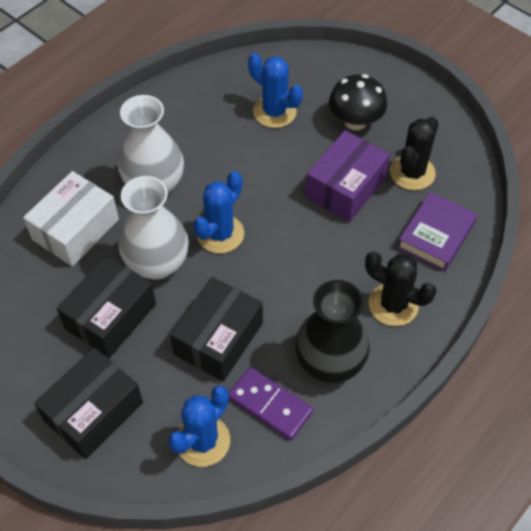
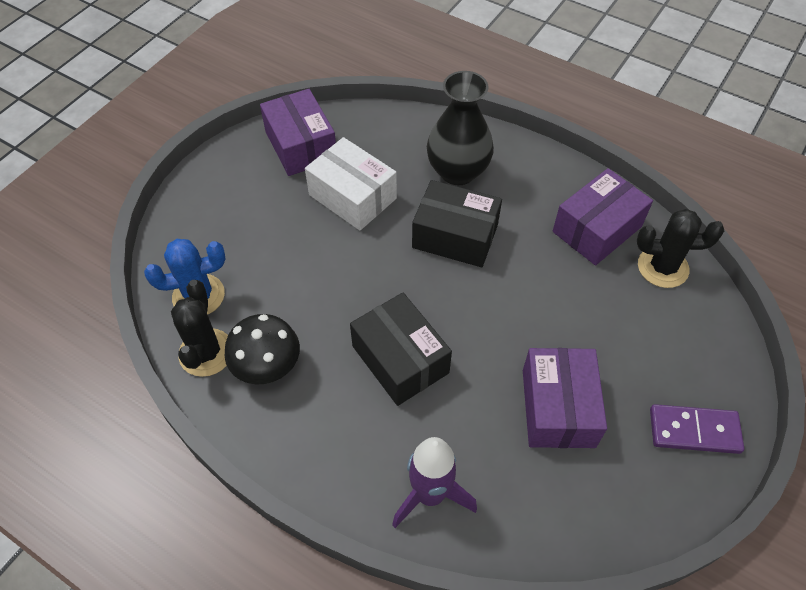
black box: 3 -> 2
blue cactus: 3 -> 1
purple book: 1 -> 0
purple box: 1 -> 3
purple rocket: 0 -> 1
white vase: 2 -> 0

